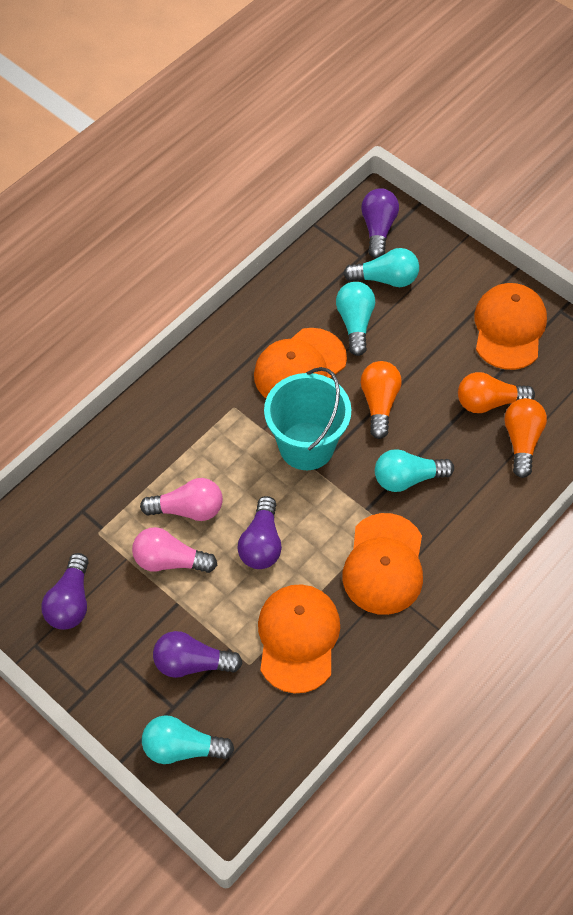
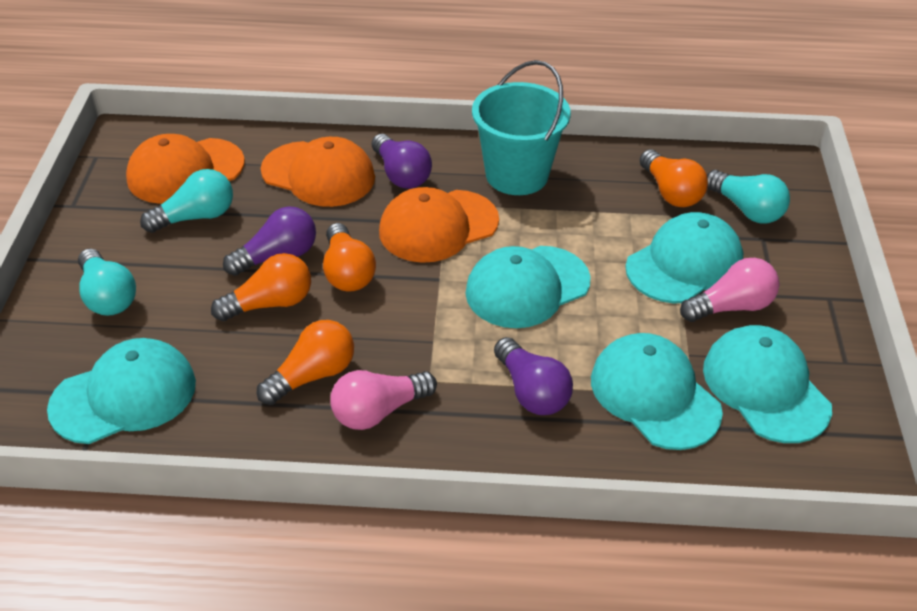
orange cap: 4 -> 3
orange light bulb: 3 -> 4
purple light bulb: 4 -> 3
turquoise cap: 0 -> 5
turquoise light bulb: 4 -> 3

